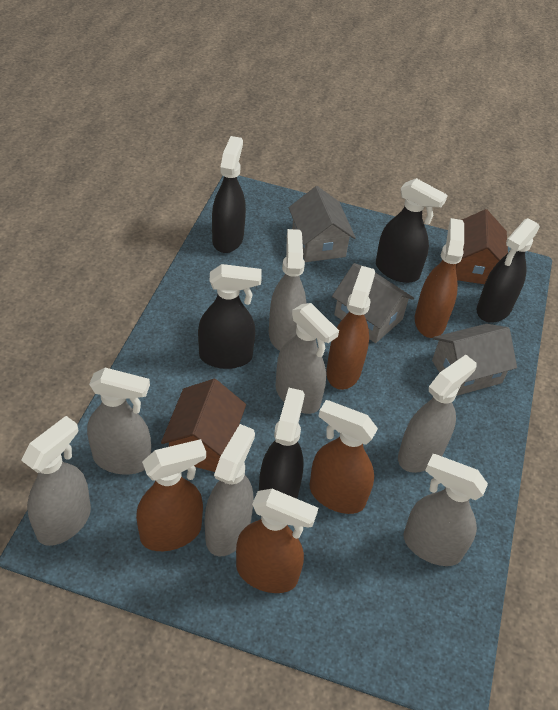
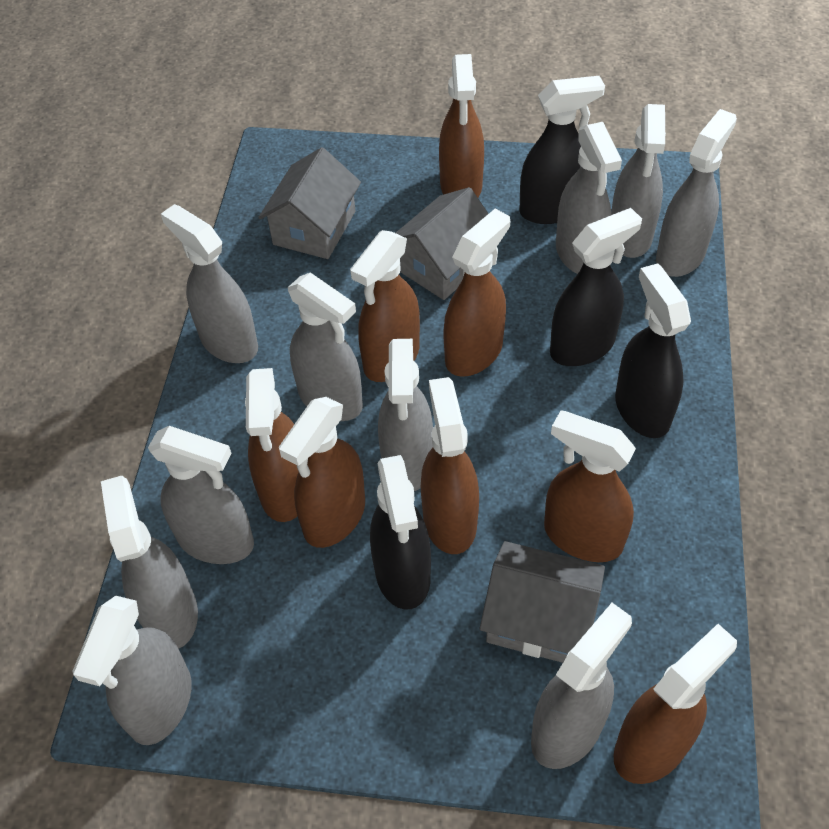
black spray bottle: 5 -> 4
brown house: 2 -> 0
brown spray bottle: 5 -> 8
grey spray bottle: 7 -> 10

